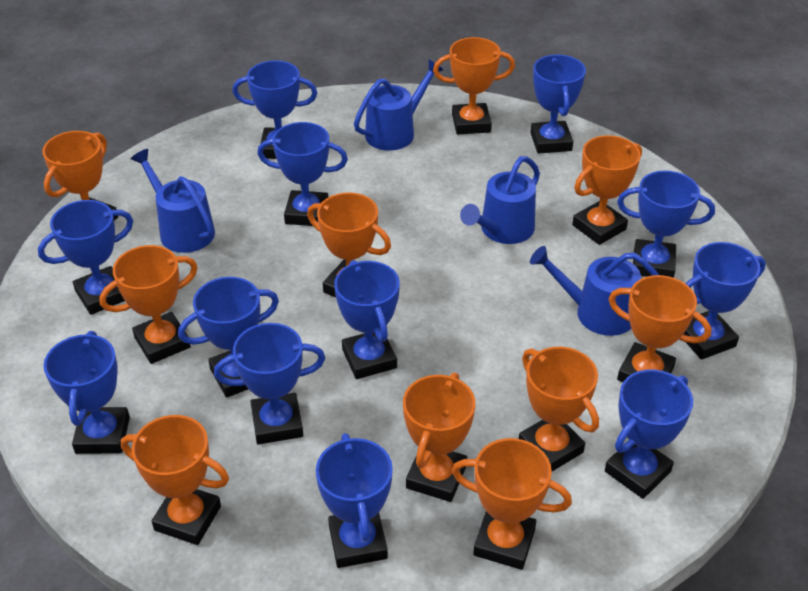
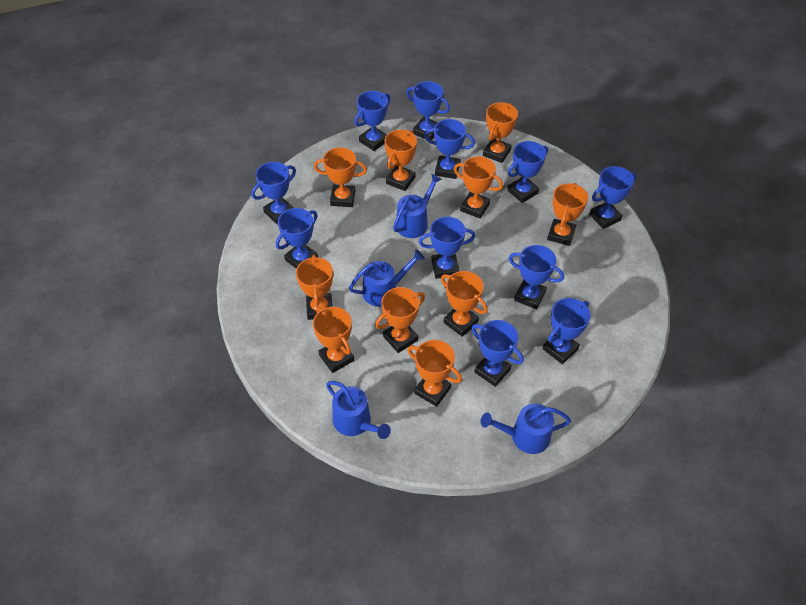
blue trophy: 12 -> 11

